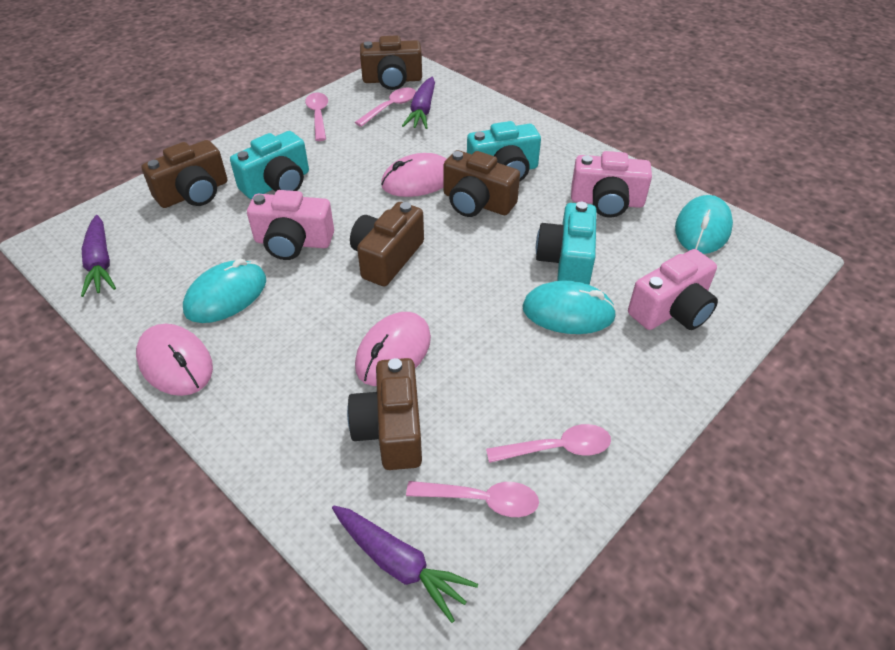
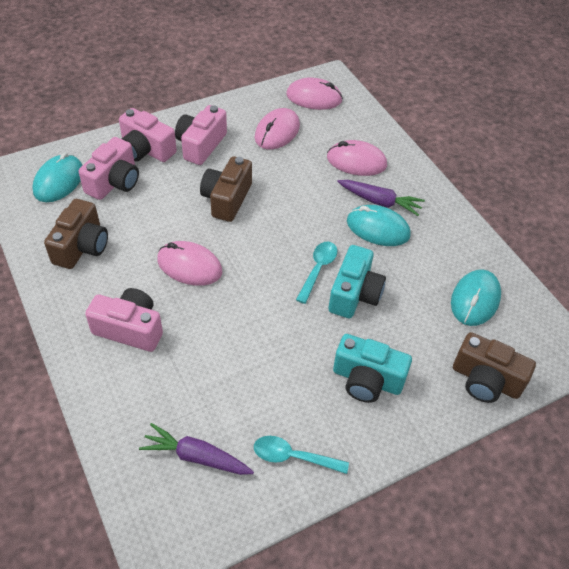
brown camera: 5 -> 3
pink camera: 3 -> 4
pink mouse: 3 -> 4
pink spoon: 4 -> 0
purple carrot: 3 -> 2
turquoise camera: 3 -> 2
turquoise spoon: 0 -> 2

